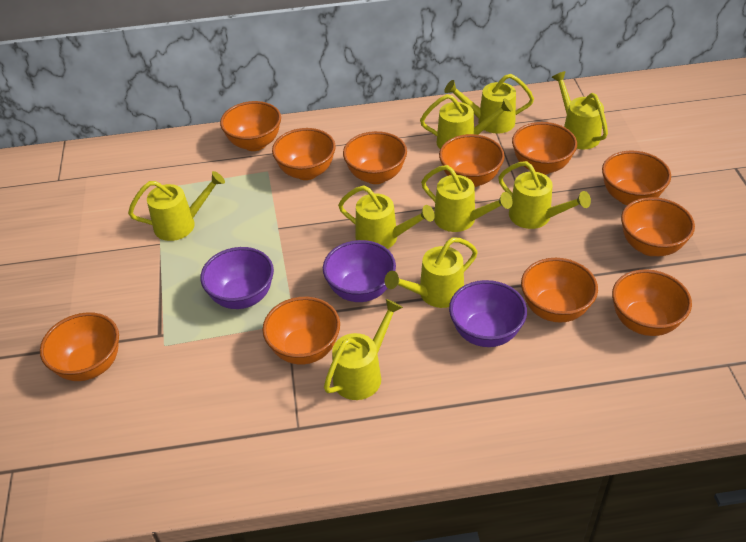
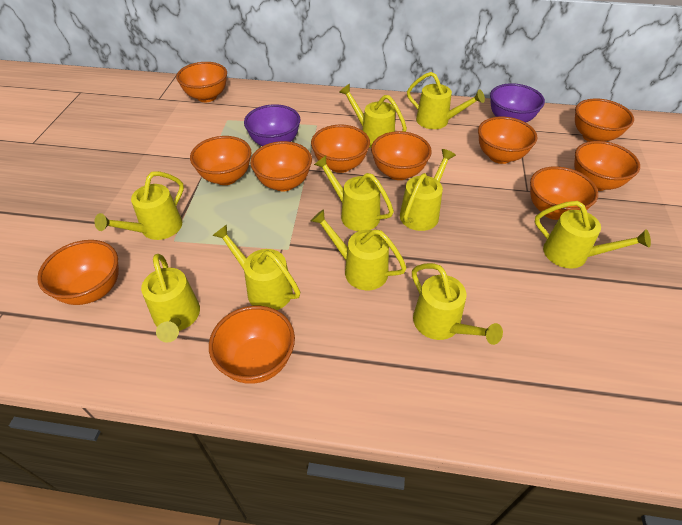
purple bowl: 3 -> 2
yellow watering can: 9 -> 10

